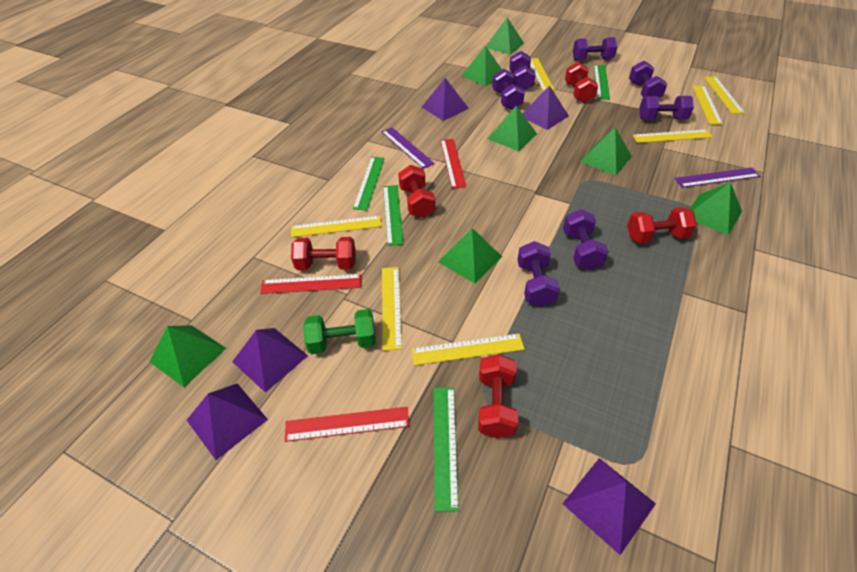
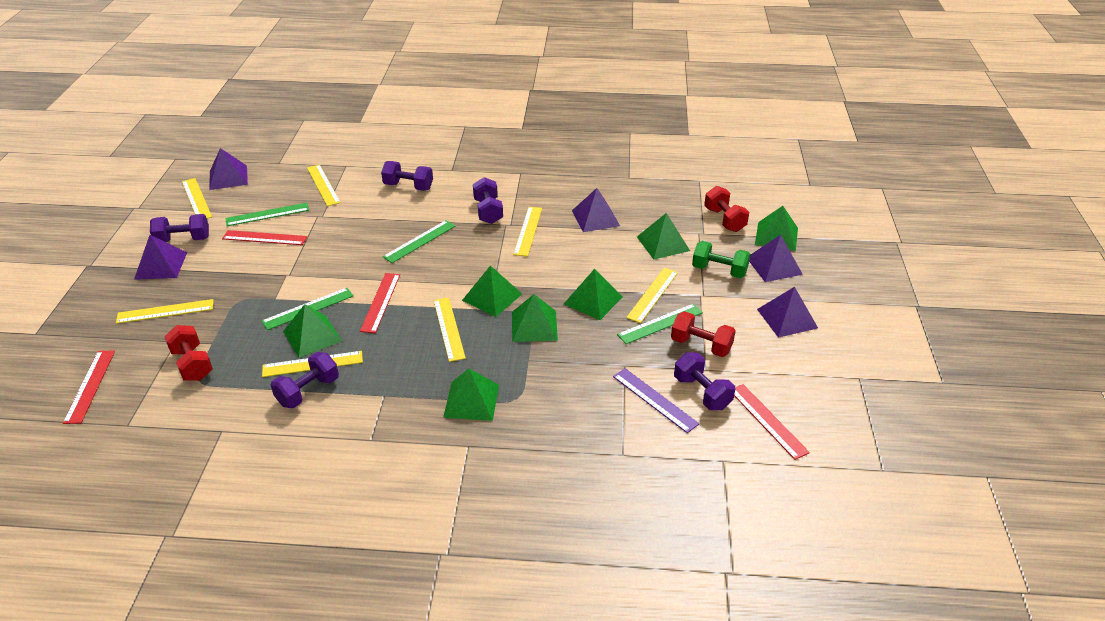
purple dumbbell: 7 -> 5
purple ruler: 2 -> 1
red dumbbell: 5 -> 3
red ruler: 3 -> 4

